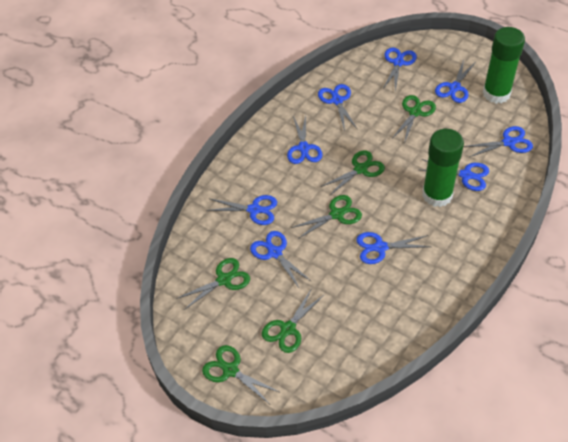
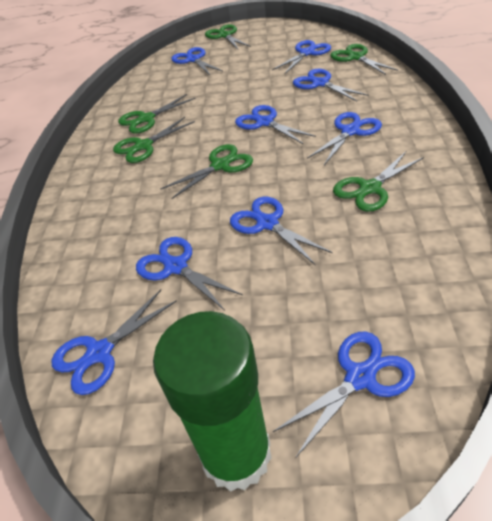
green glue stick: 2 -> 1

